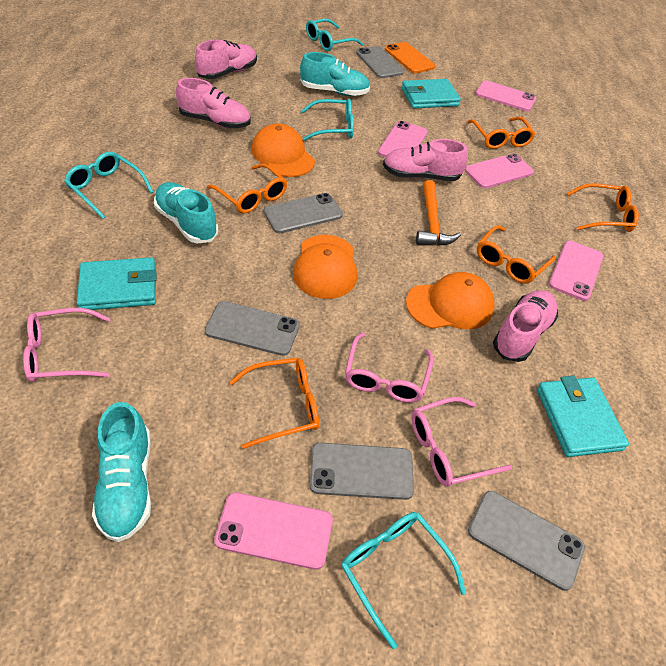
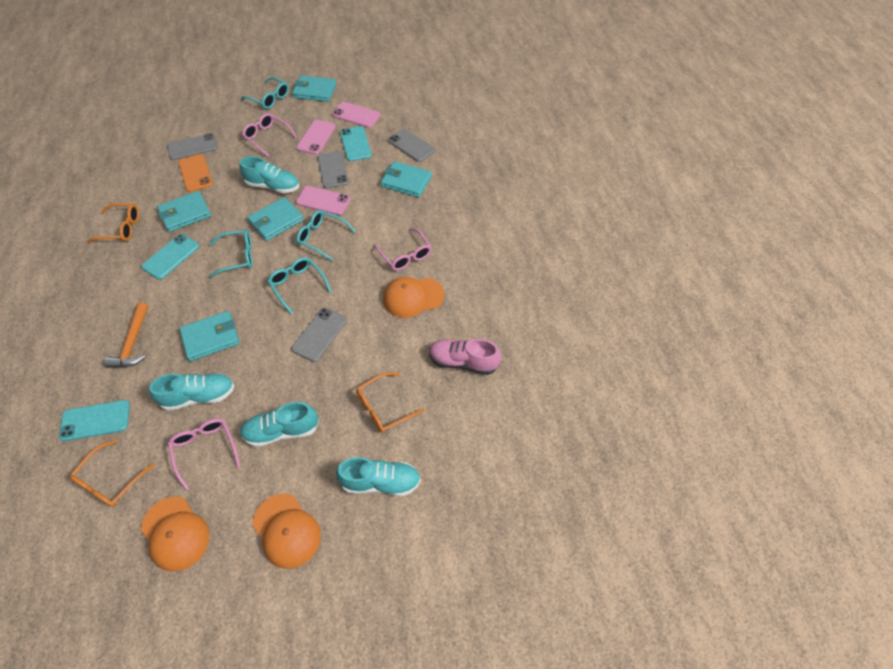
grey phone: 5 -> 4
orange glasses: 5 -> 3
pink phone: 5 -> 3
pink shoe: 4 -> 1
turquoise phone: 0 -> 3
turquoise shoe: 3 -> 4
turquoise wallet: 3 -> 5

